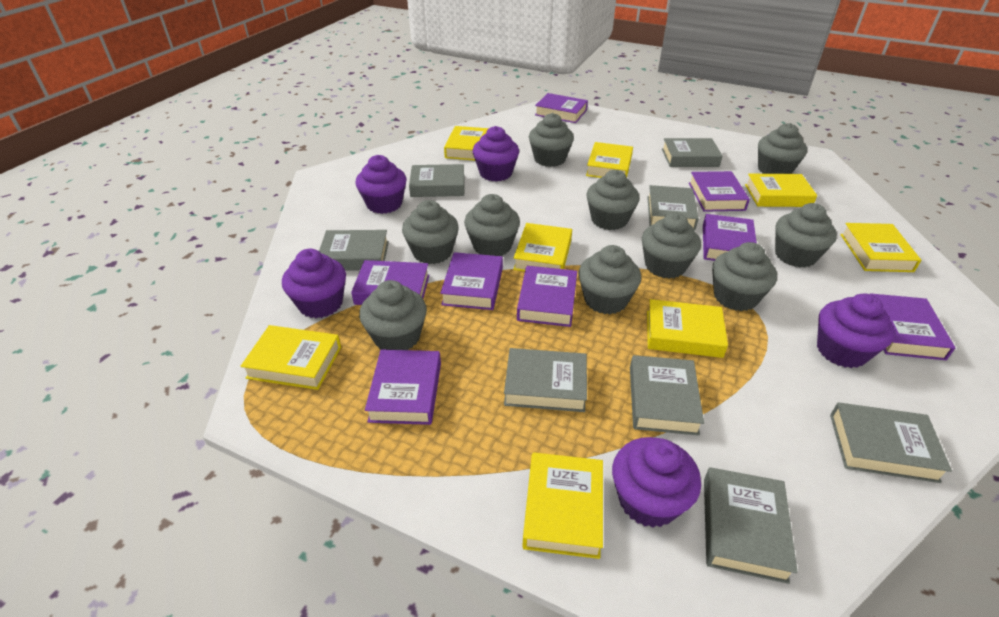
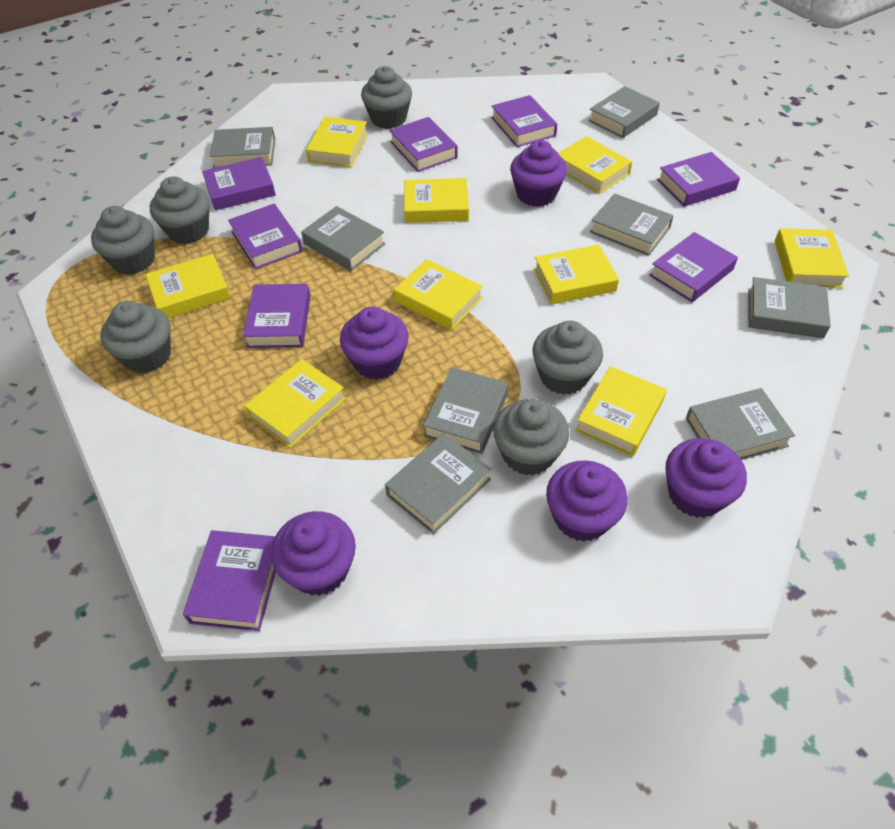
grey cupcake: 10 -> 6
yellow book: 8 -> 9

